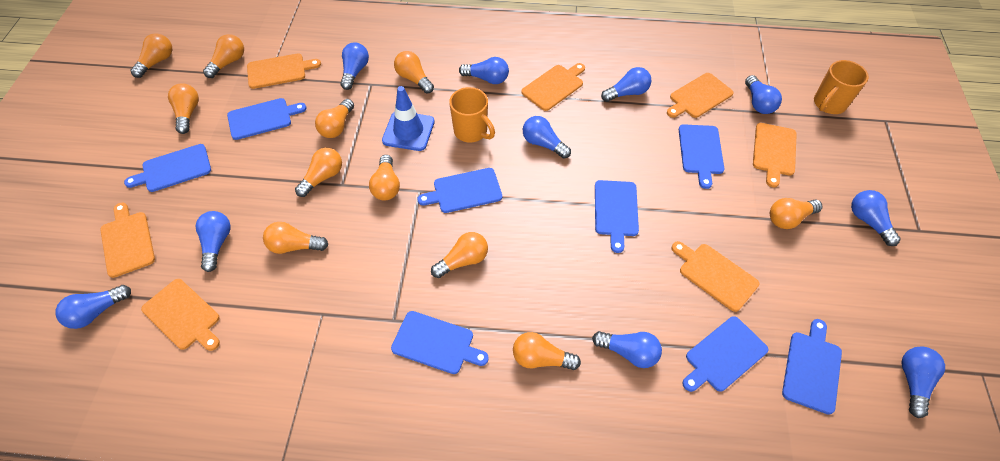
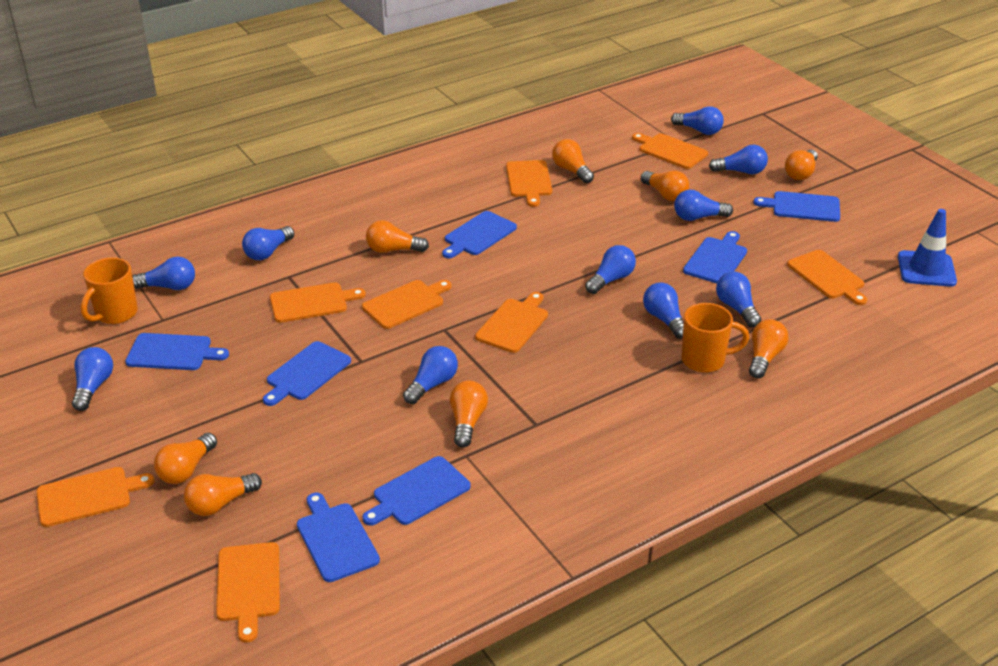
blue cutting board: 8 -> 7
orange cutting board: 7 -> 8
orange light bulb: 11 -> 8

